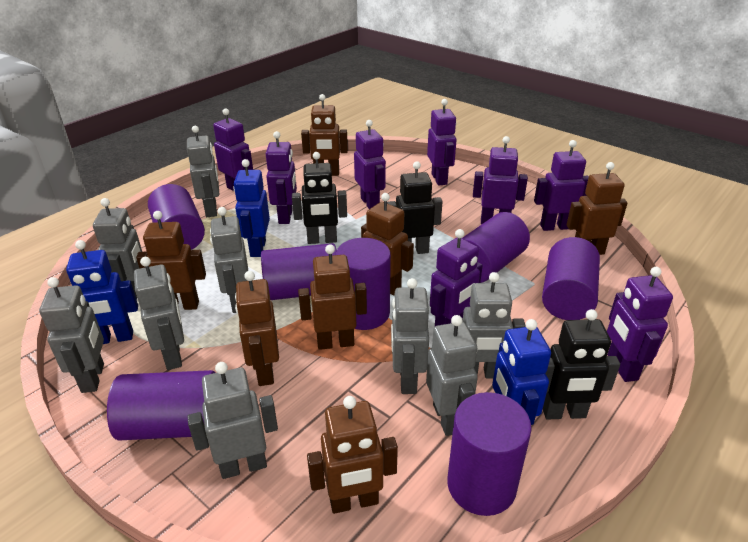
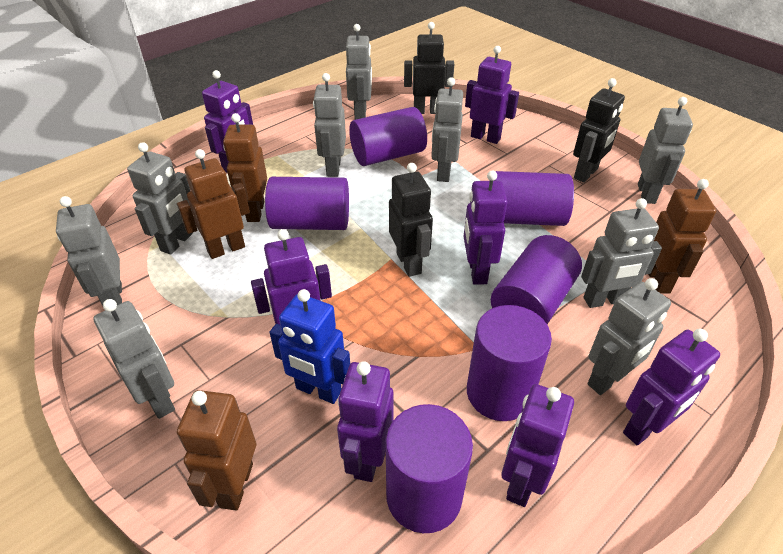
blue robot: 3 -> 1
brown robot: 7 -> 4
purple cylinder: 7 -> 6
purple robot: 8 -> 7

